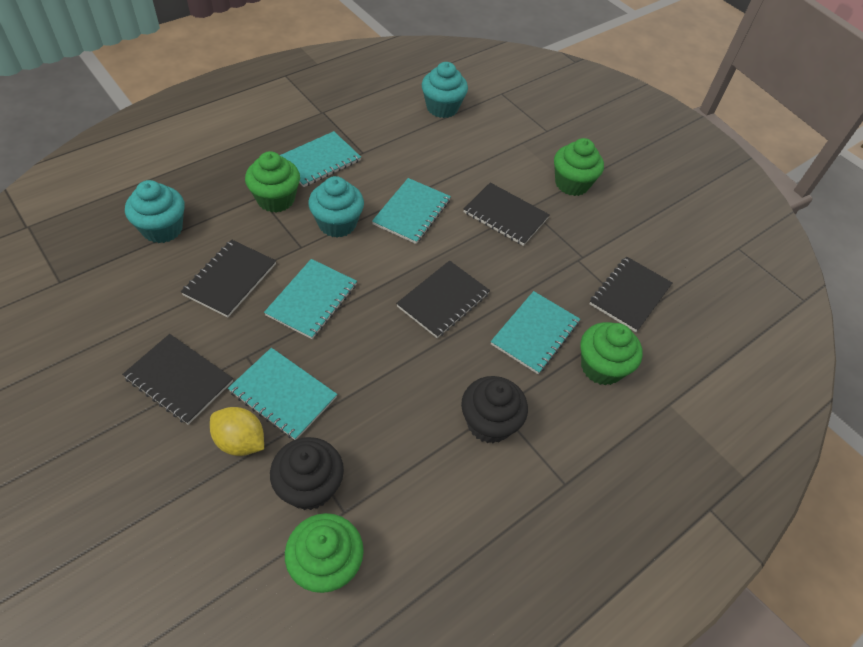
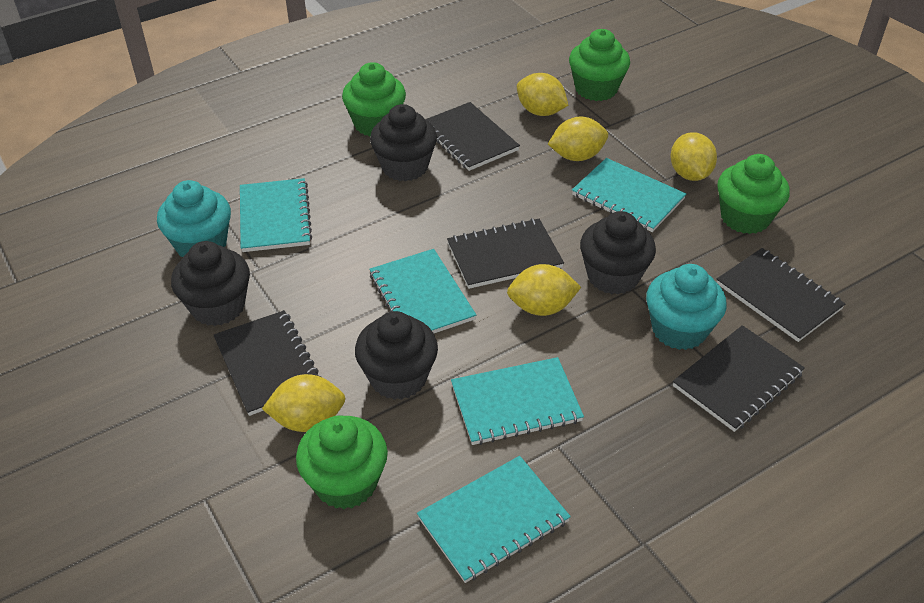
black cupcake: 2 -> 4
turquoise cupcake: 3 -> 2
yellow lemon: 1 -> 5

